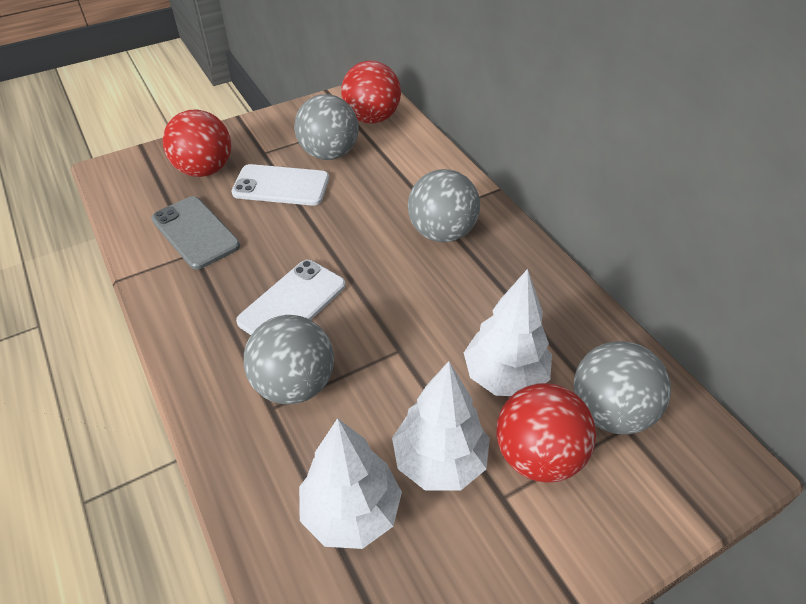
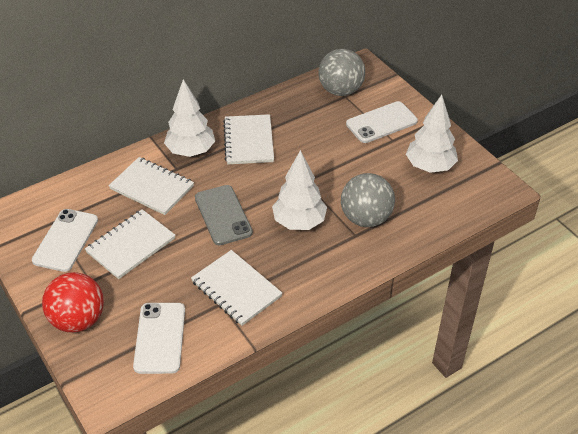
grey ball: 4 -> 2
red ball: 3 -> 1
white notebook: 0 -> 4
white phone: 2 -> 3

